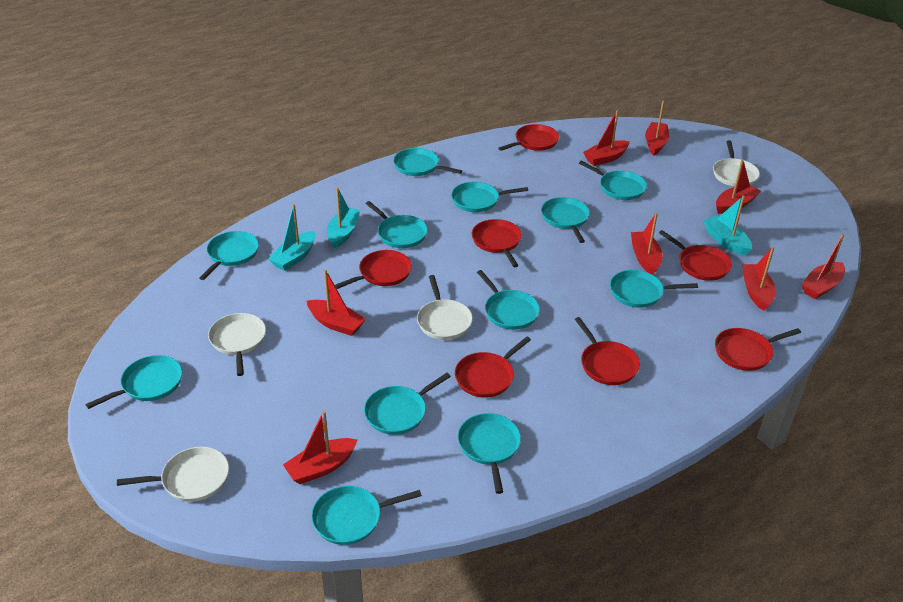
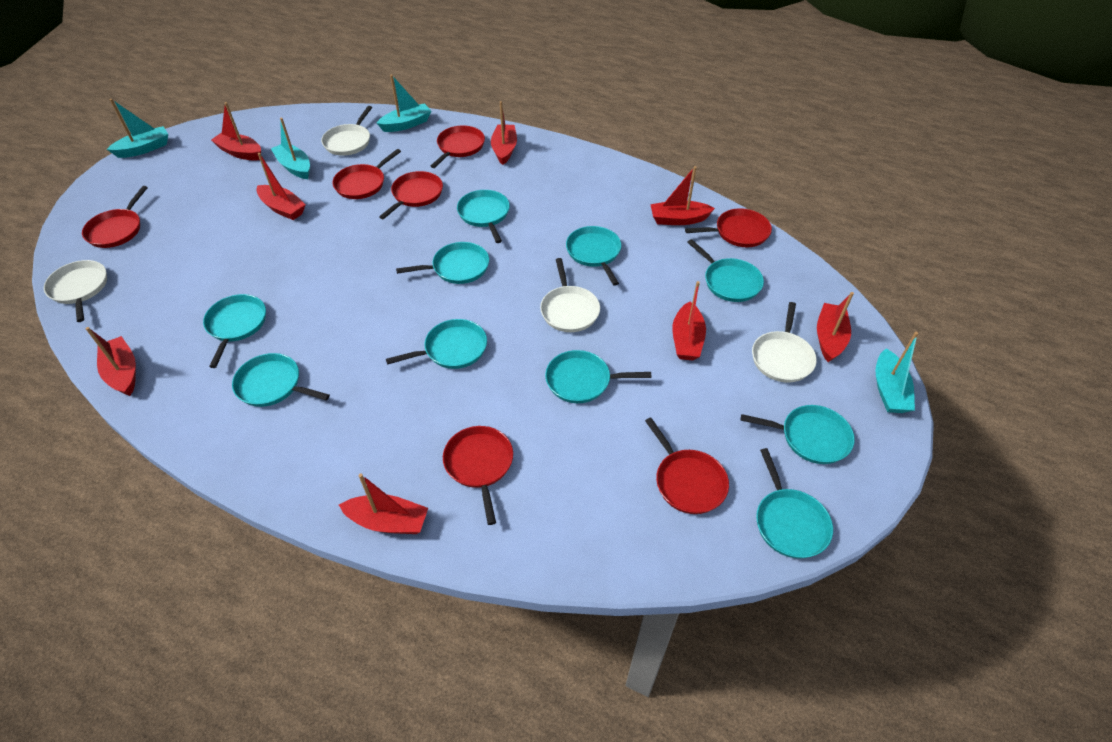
turquoise boat: 3 -> 4
turquoise pan: 12 -> 10

